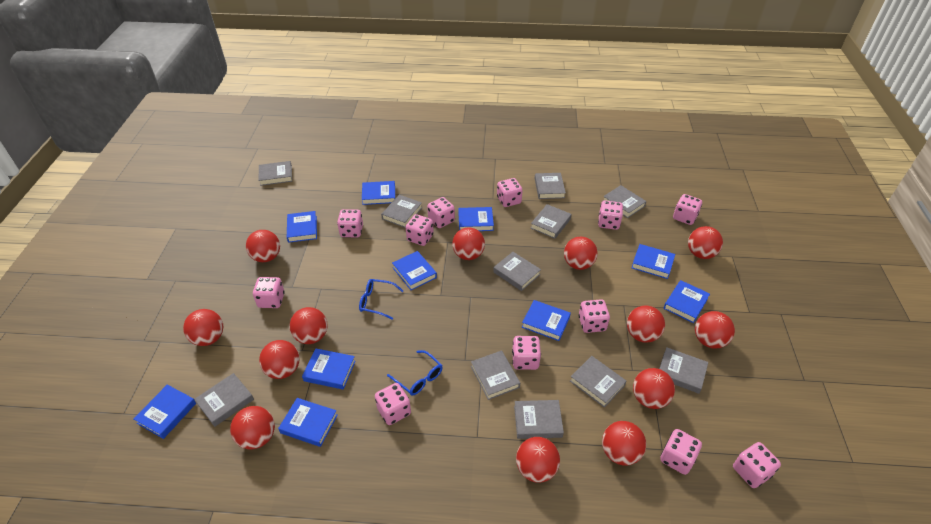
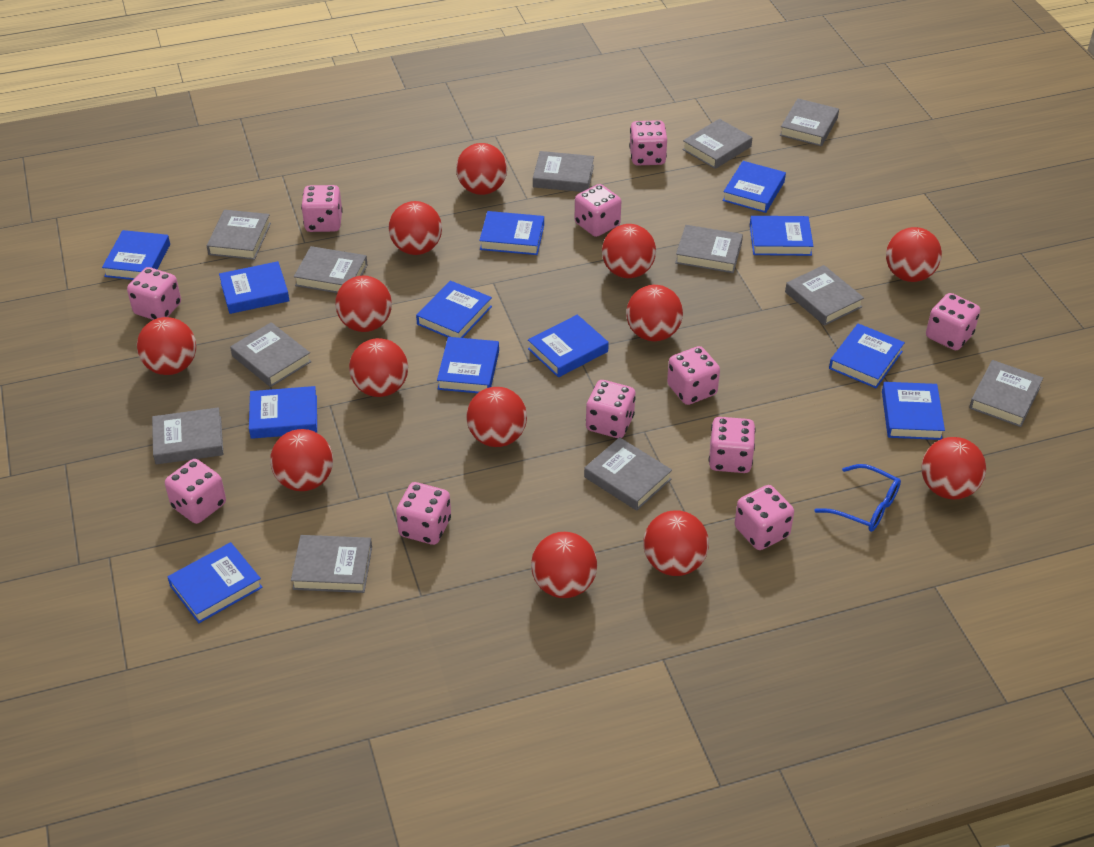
blue book: 10 -> 12
blue glasses: 2 -> 1
grey book: 11 -> 12
pink dice: 12 -> 11

